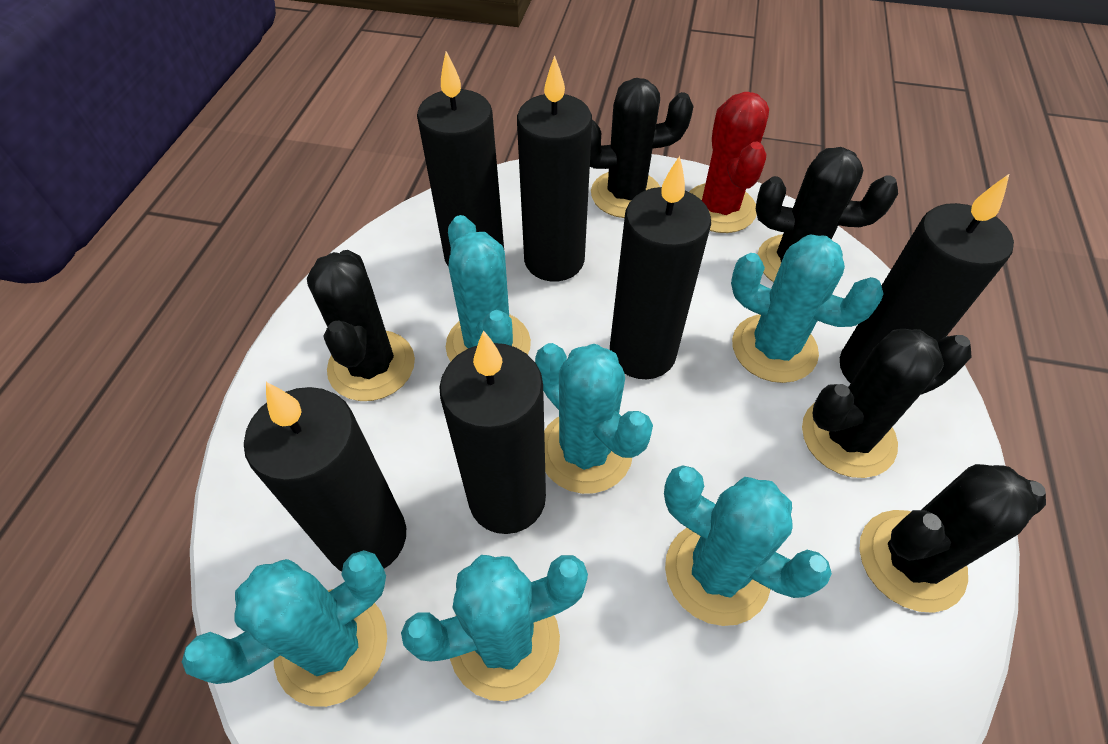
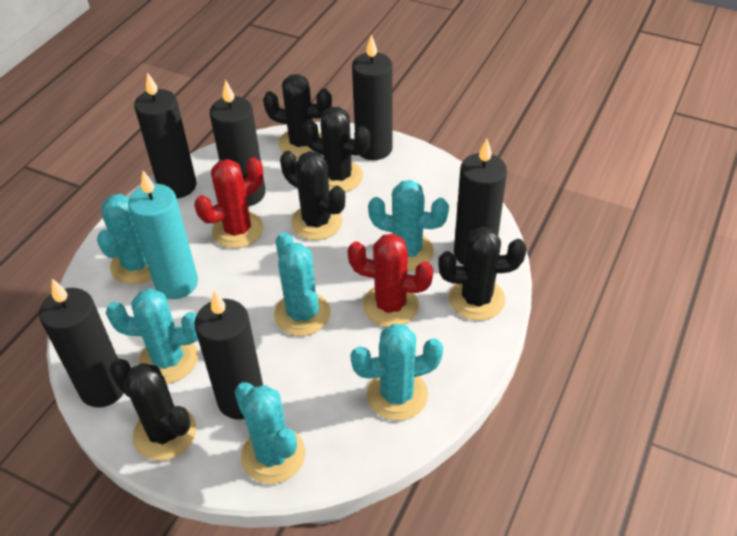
red cactus: 1 -> 2
turquoise candle: 0 -> 1

